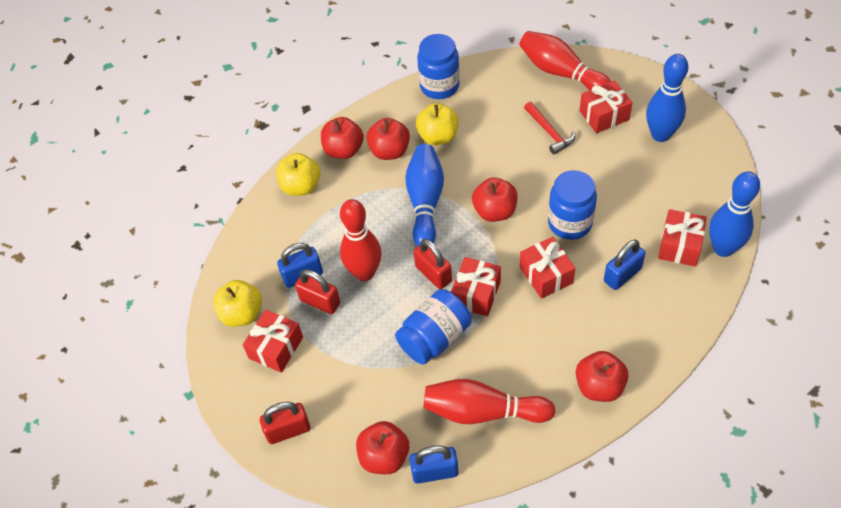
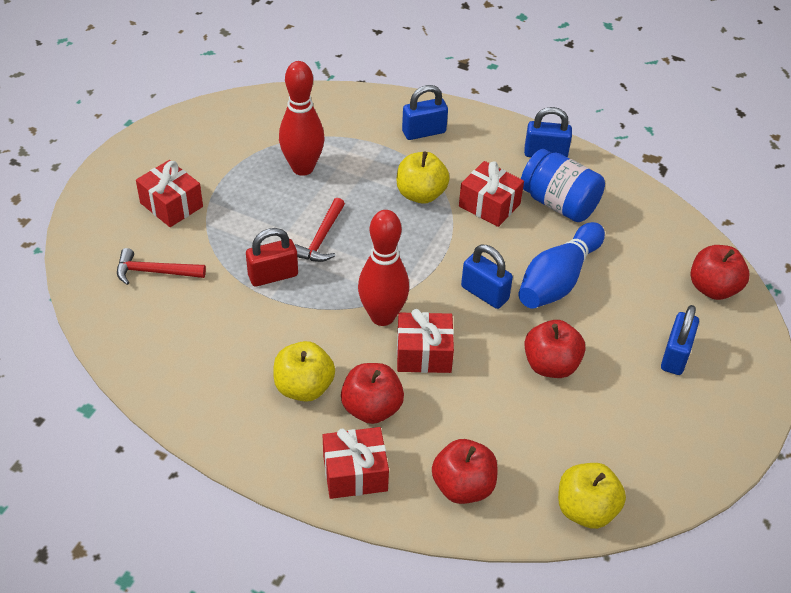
blue bowling pin: 3 -> 1
blue jar: 3 -> 1
blue padlock: 3 -> 4
red apple: 5 -> 4
red bowling pin: 3 -> 2
red gift: 5 -> 4
red hammer: 1 -> 2
red padlock: 3 -> 1

